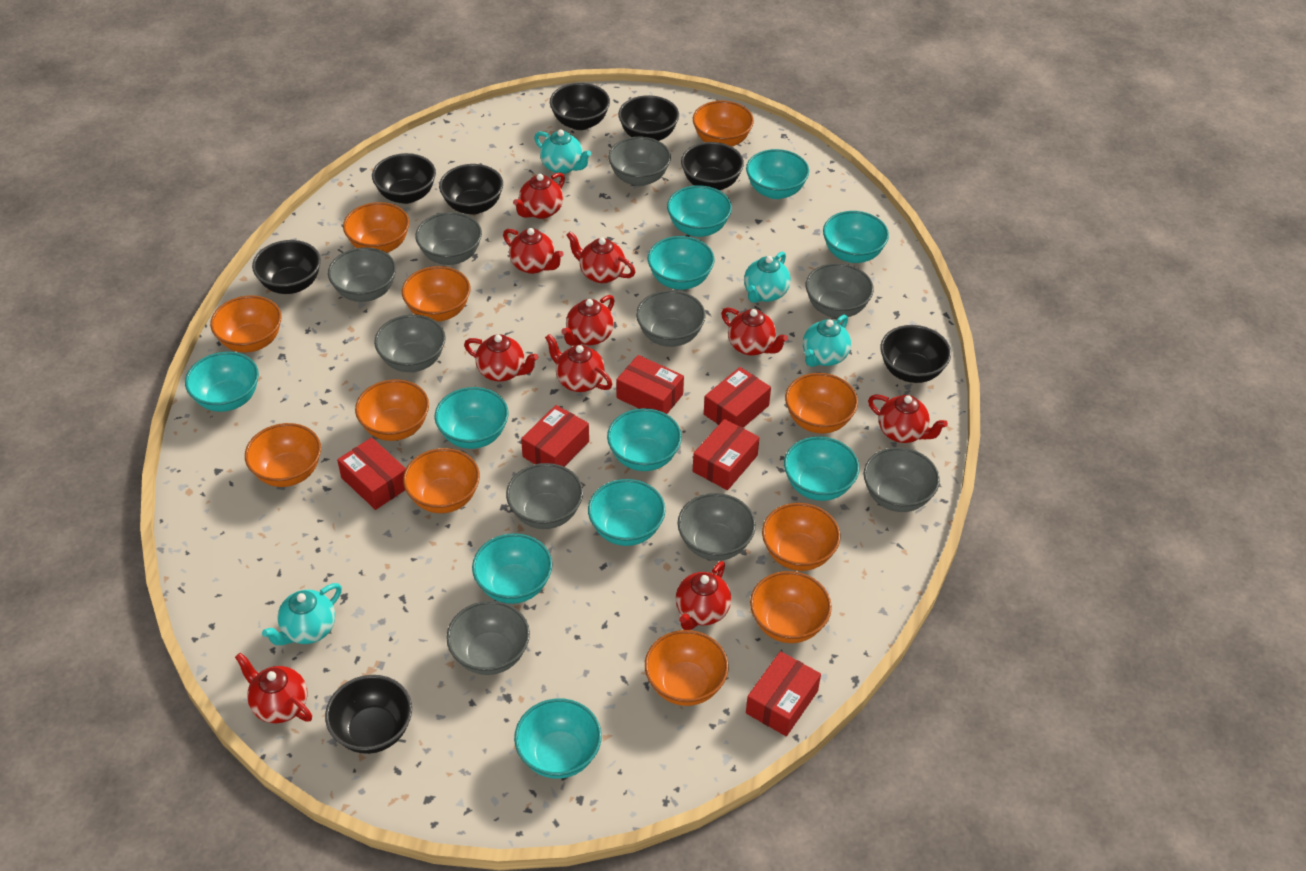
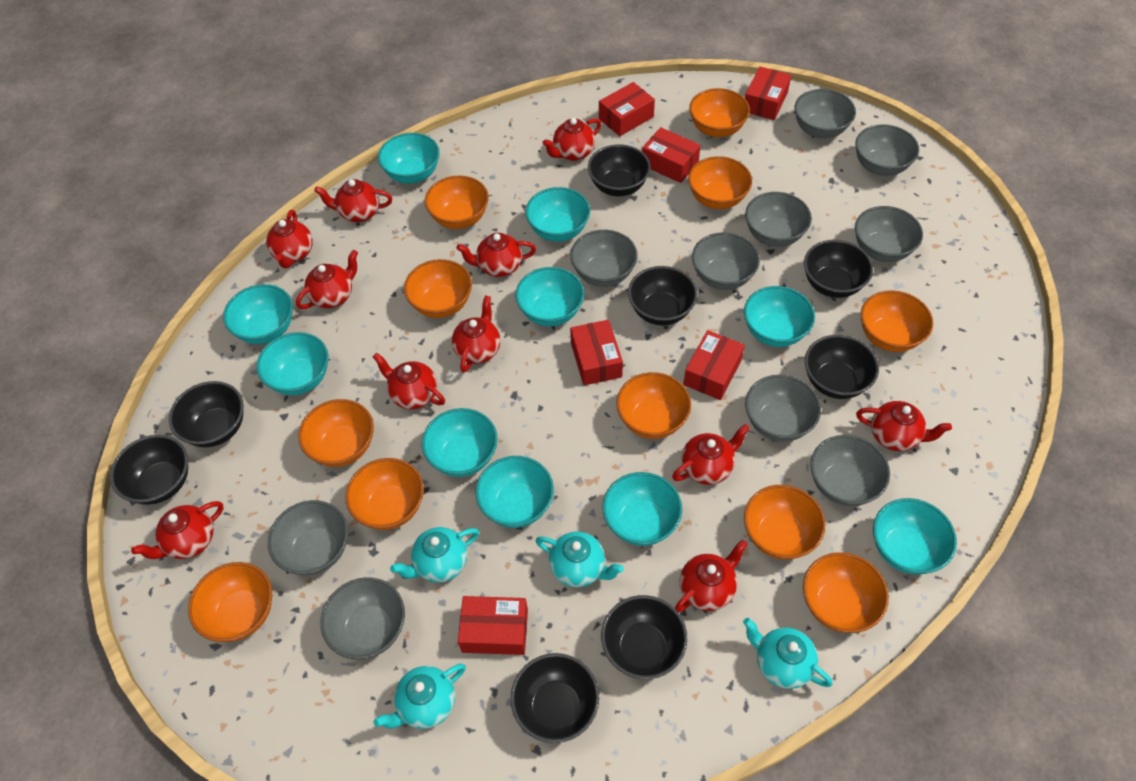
red teapot: 10 -> 11
turquoise bowl: 11 -> 10

